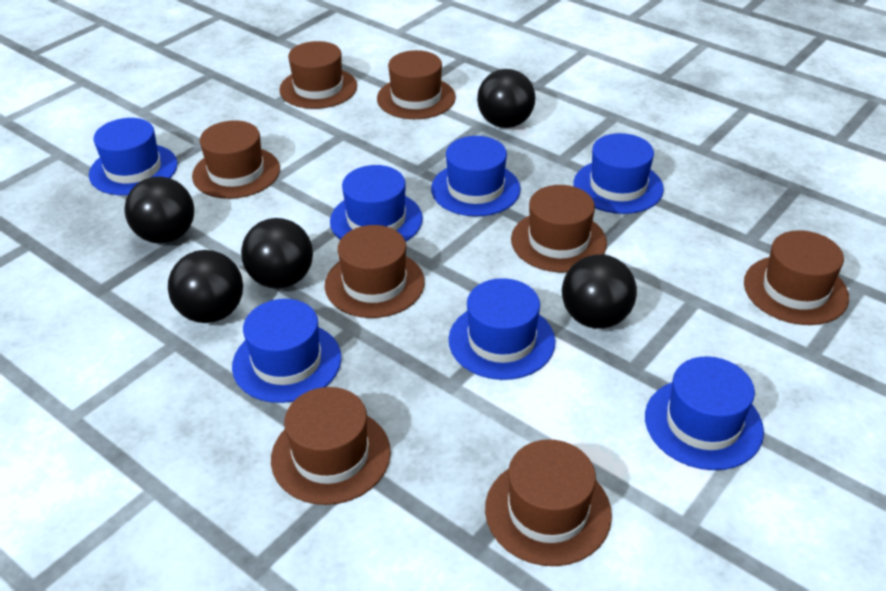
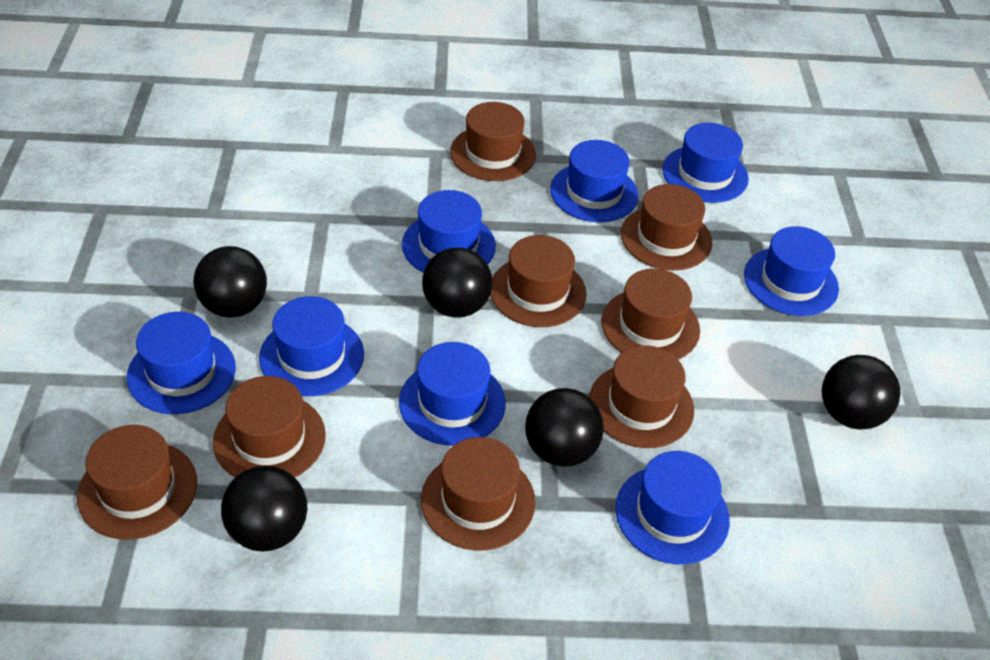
blue hat: 7 -> 8

